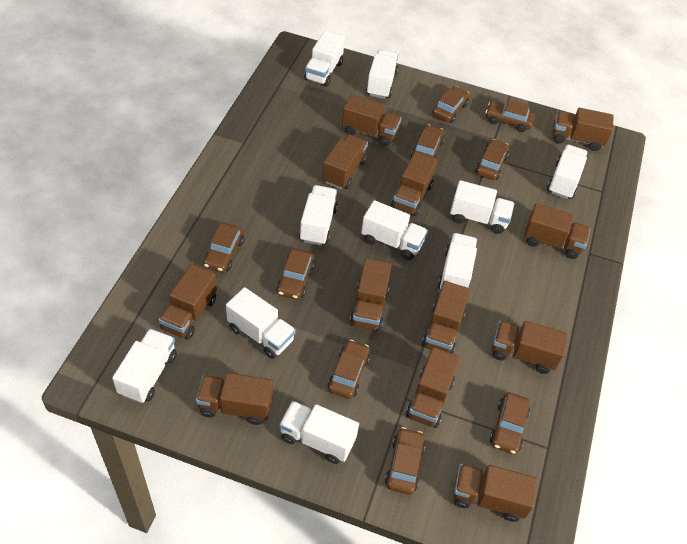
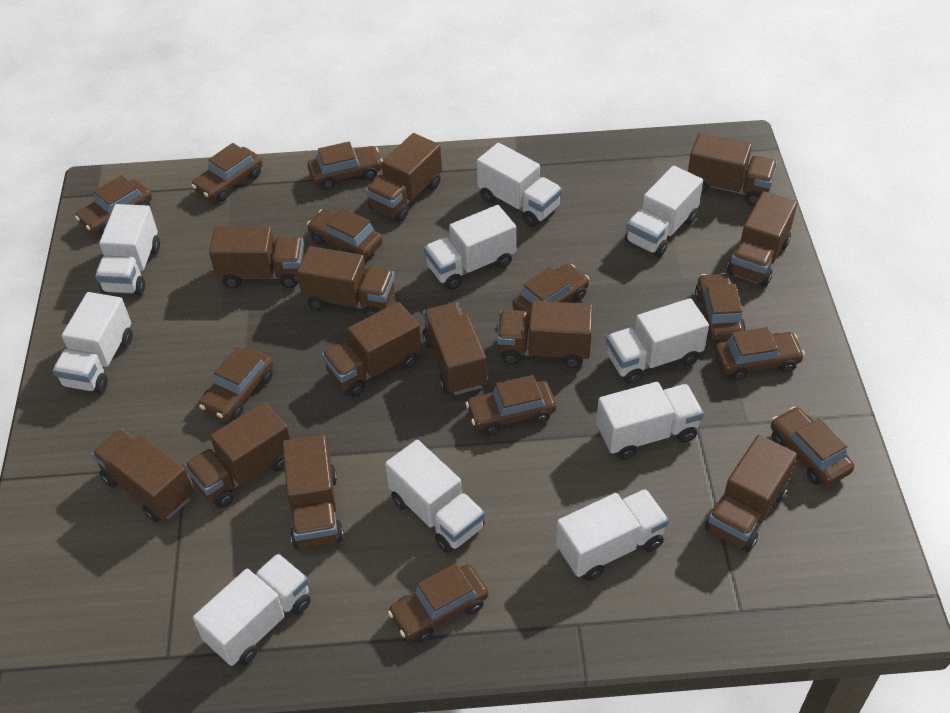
brown car: 9 -> 11

